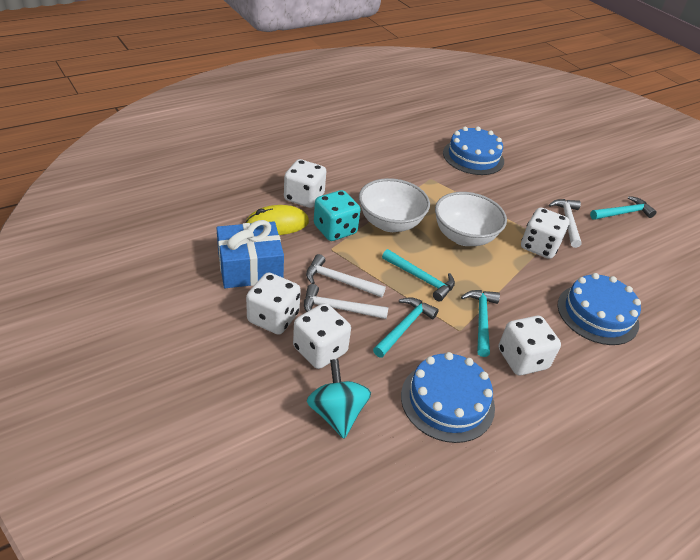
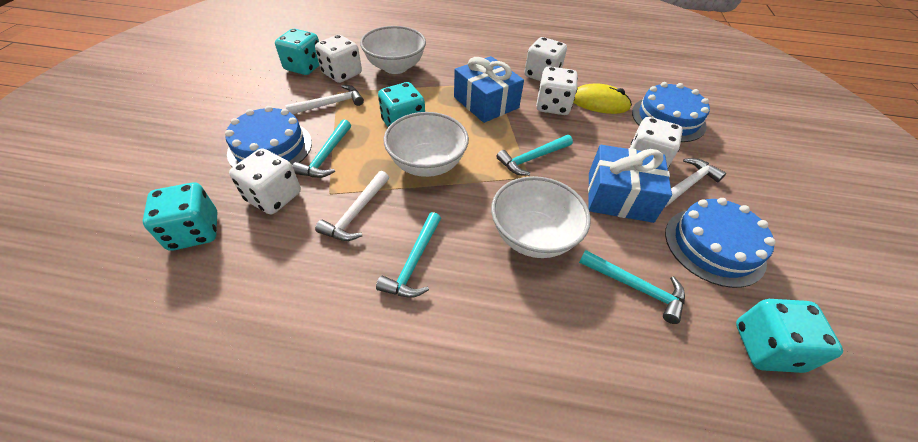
blue gift: 1 -> 2
turquoise dice: 1 -> 4
turquoise spinning top: 1 -> 0
white bowl: 2 -> 3

